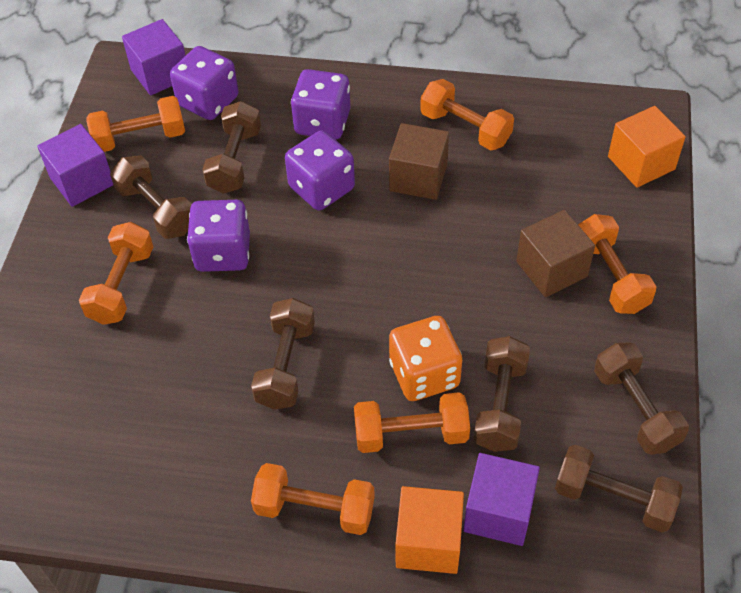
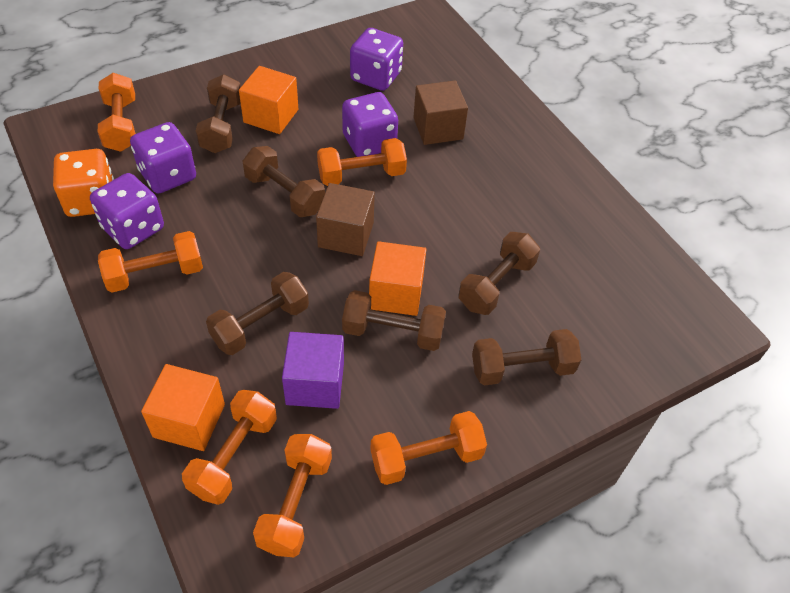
orange cube: 2 -> 3
purple cube: 3 -> 1

